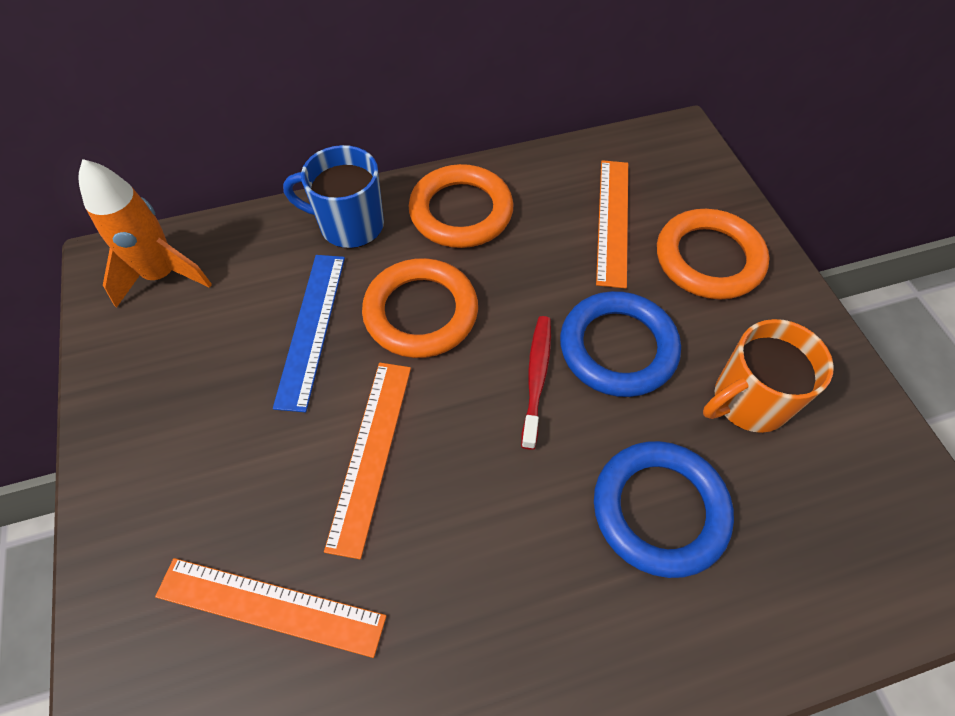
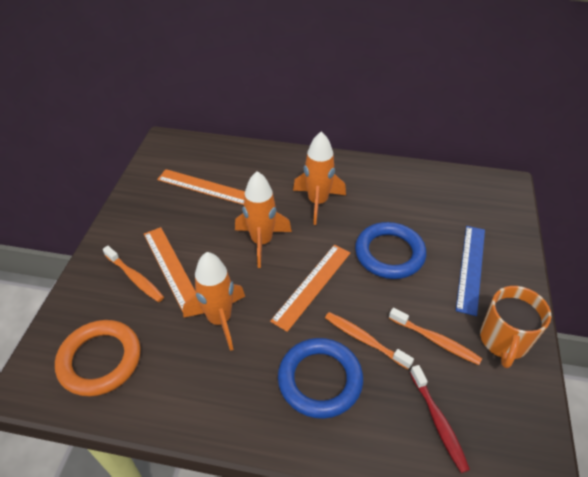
blue mug: 1 -> 0
orange ring: 3 -> 1
orange rocket: 1 -> 3
orange toothbrush: 0 -> 3

